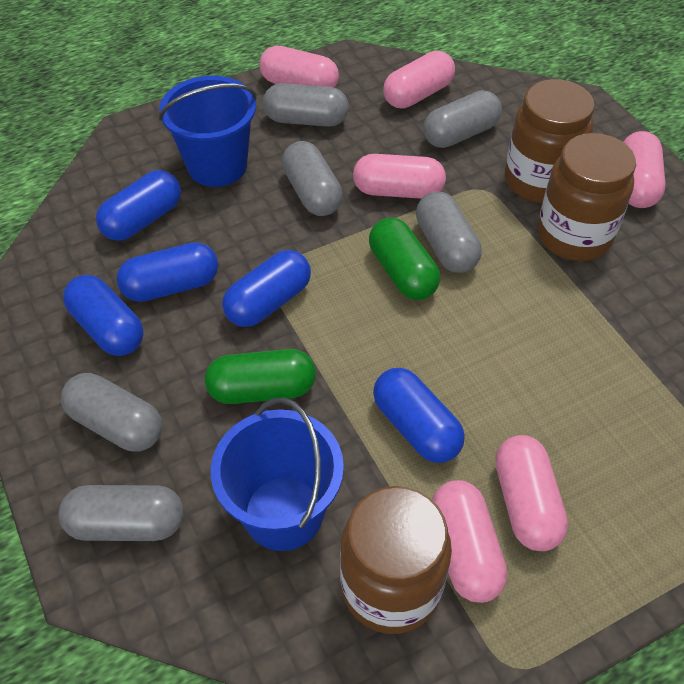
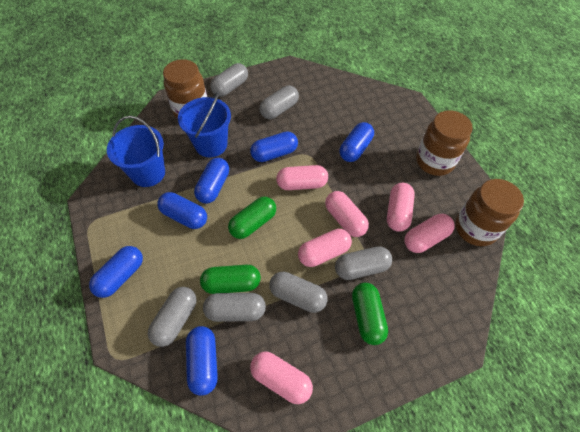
blue capsule: 5 -> 6
green capsule: 2 -> 3

